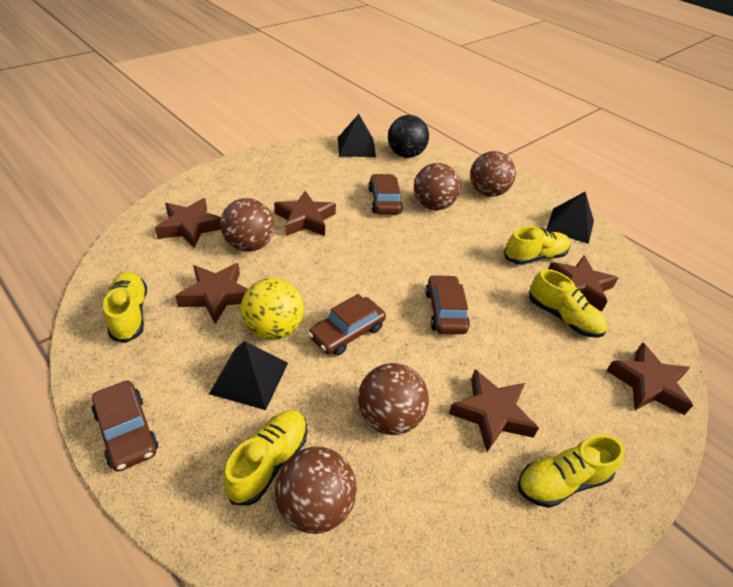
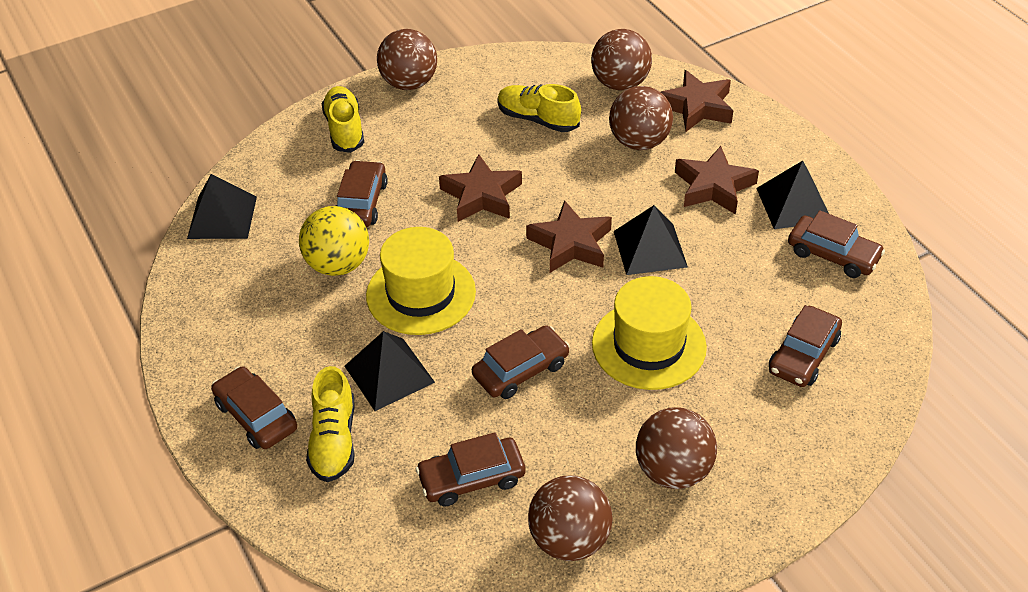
black ball: 1 -> 0
black pyramid: 3 -> 4
brown car: 4 -> 6
brown star: 6 -> 4
yellow hat: 0 -> 2
yellow shoe: 5 -> 3

